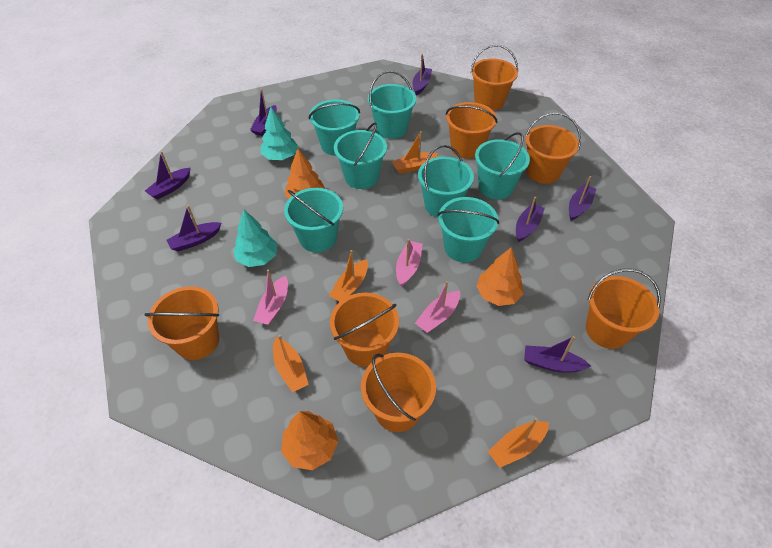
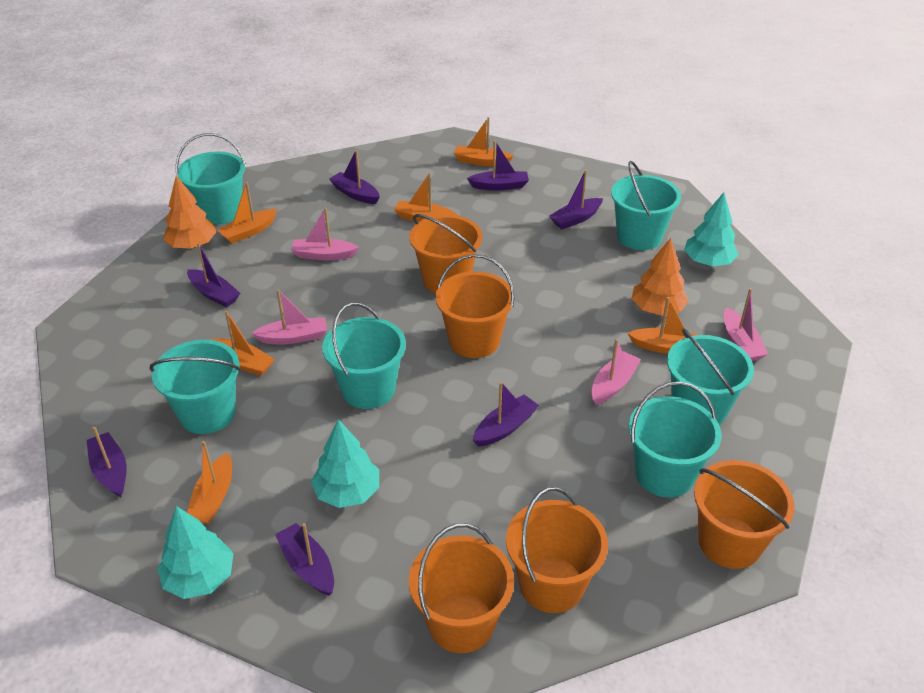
orange boat: 4 -> 6
orange bucket: 7 -> 5
orange tree: 3 -> 2
pink boat: 3 -> 4
turquoise bucket: 7 -> 6
turquoise tree: 2 -> 3

